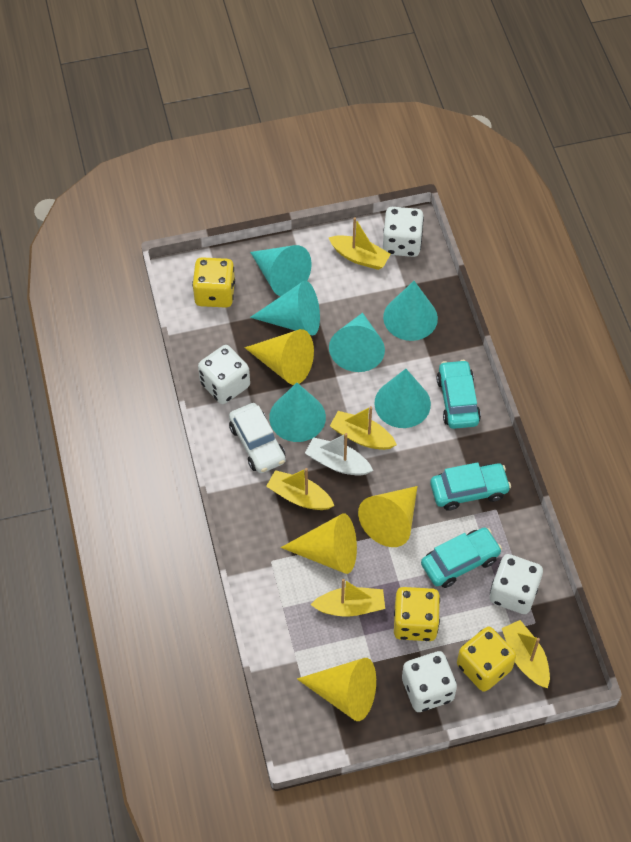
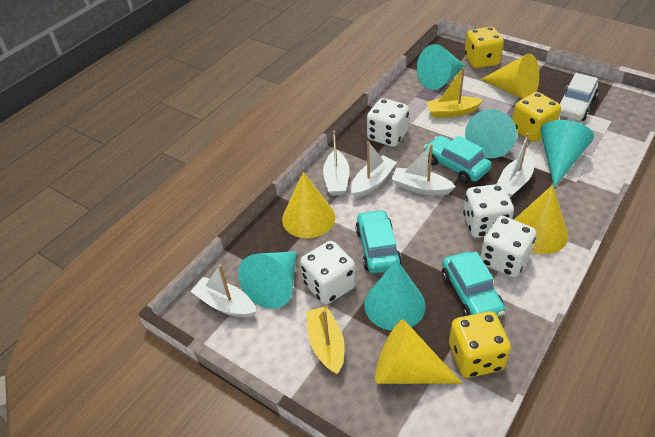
turquoise cone: 6 -> 5
white boat: 1 -> 5
yellow boat: 5 -> 2

